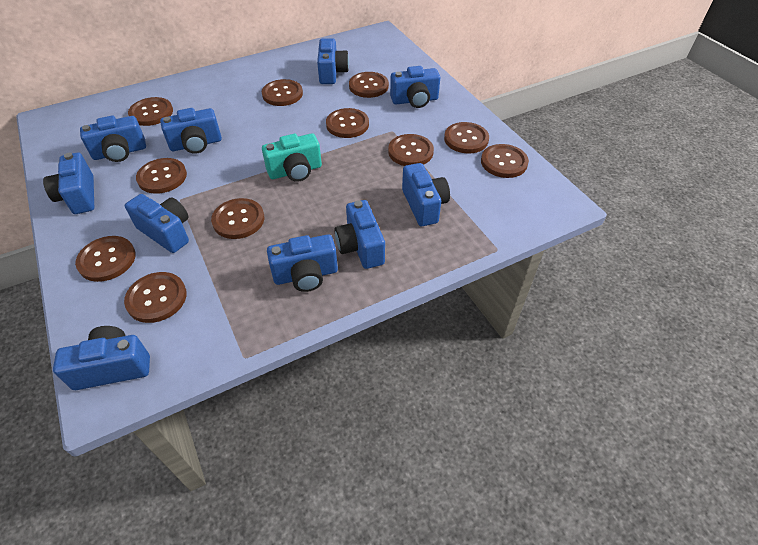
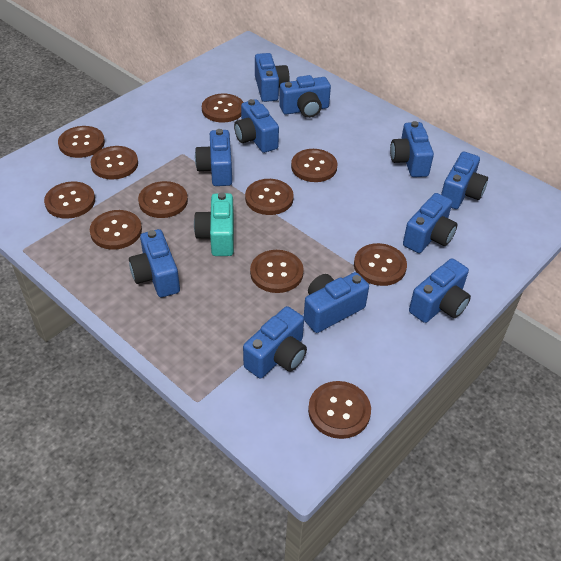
blue camera: 10 -> 11

